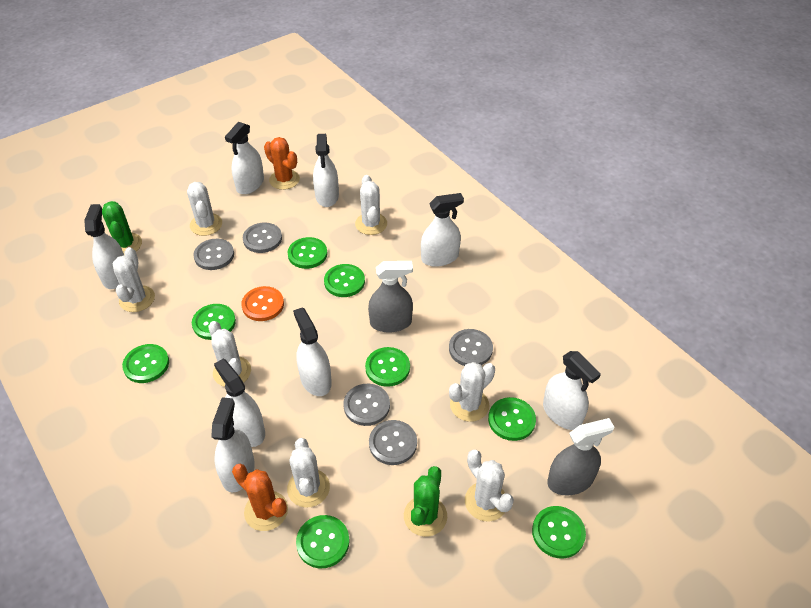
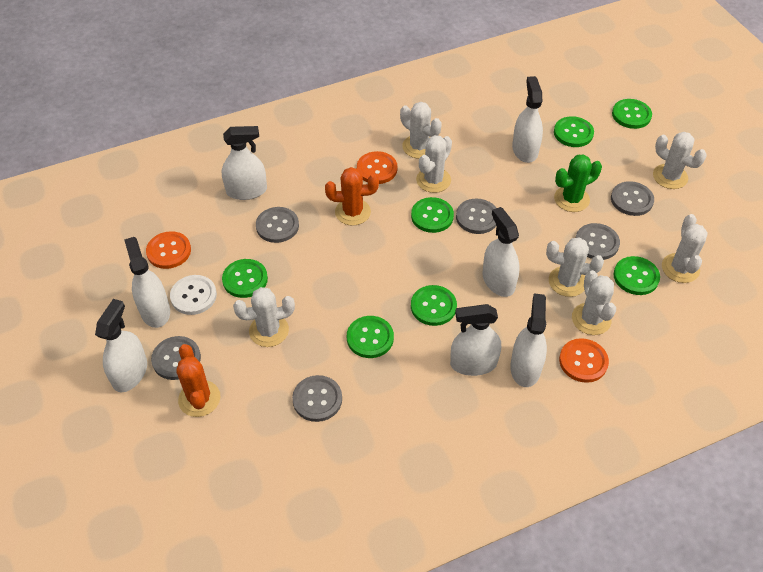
green button: 8 -> 7
green cactus: 2 -> 1
grey button: 5 -> 6
grey spray bottle: 2 -> 0
orange button: 1 -> 3
white button: 0 -> 1
white spray bottle: 8 -> 7

